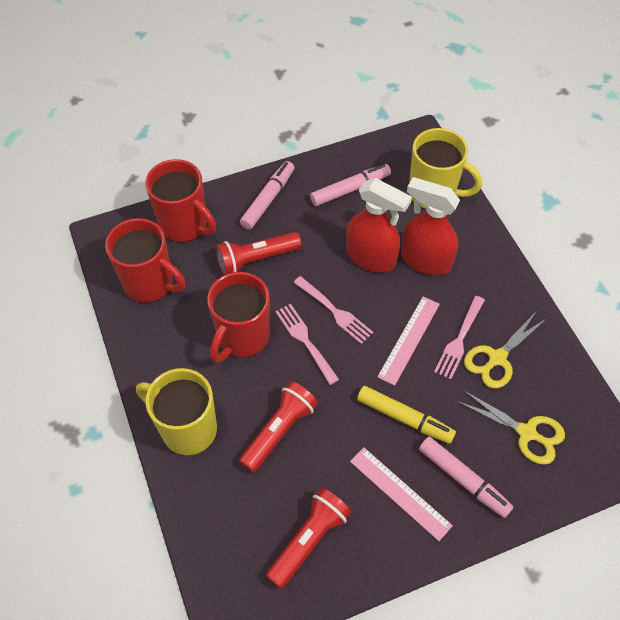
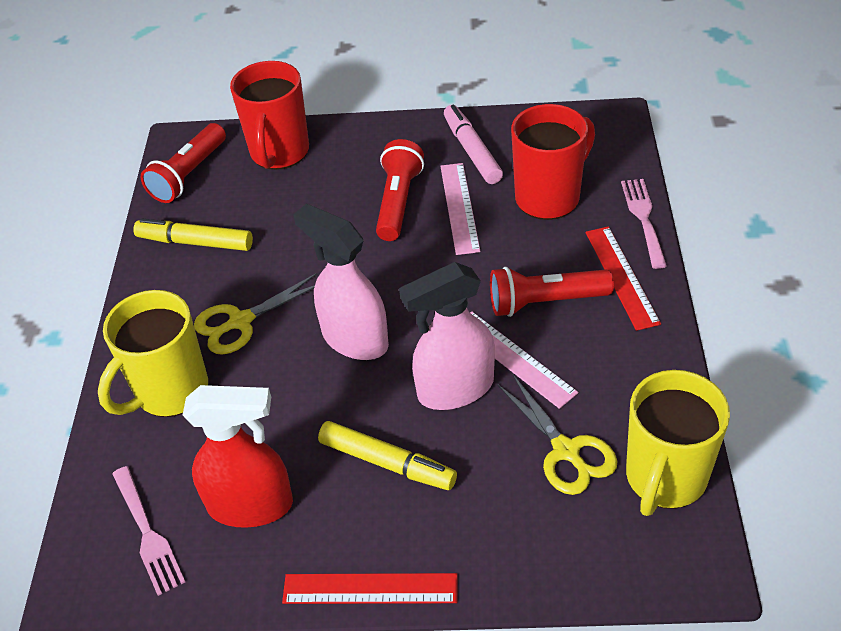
pink fork: 3 -> 2
pink marker: 3 -> 1
pink spray bottle: 0 -> 2
red mug: 3 -> 2
red ruler: 0 -> 2
red spray bottle: 2 -> 1
yellow marker: 1 -> 2

